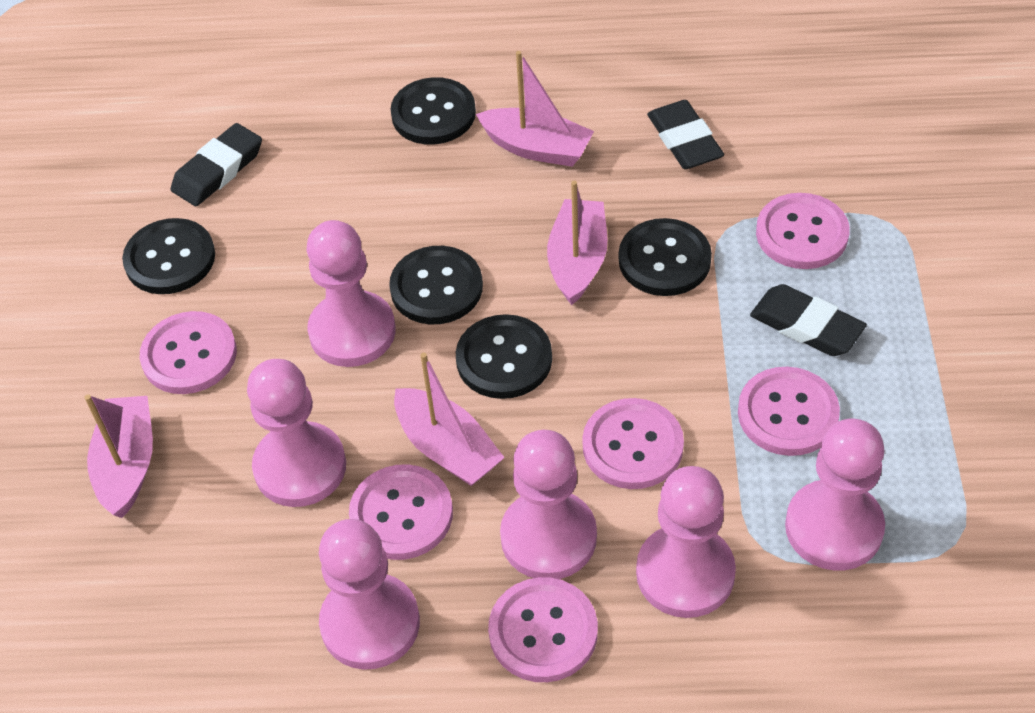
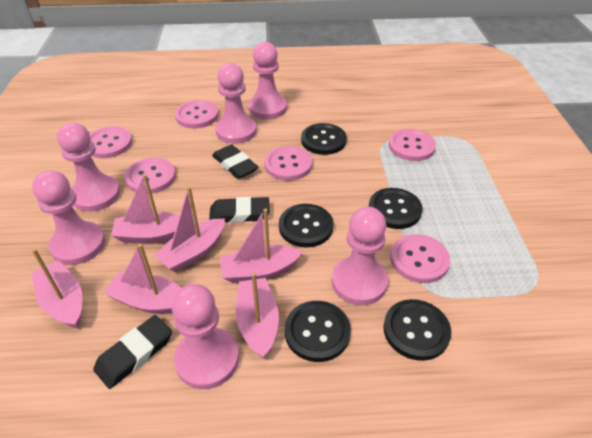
pink boat: 4 -> 6

